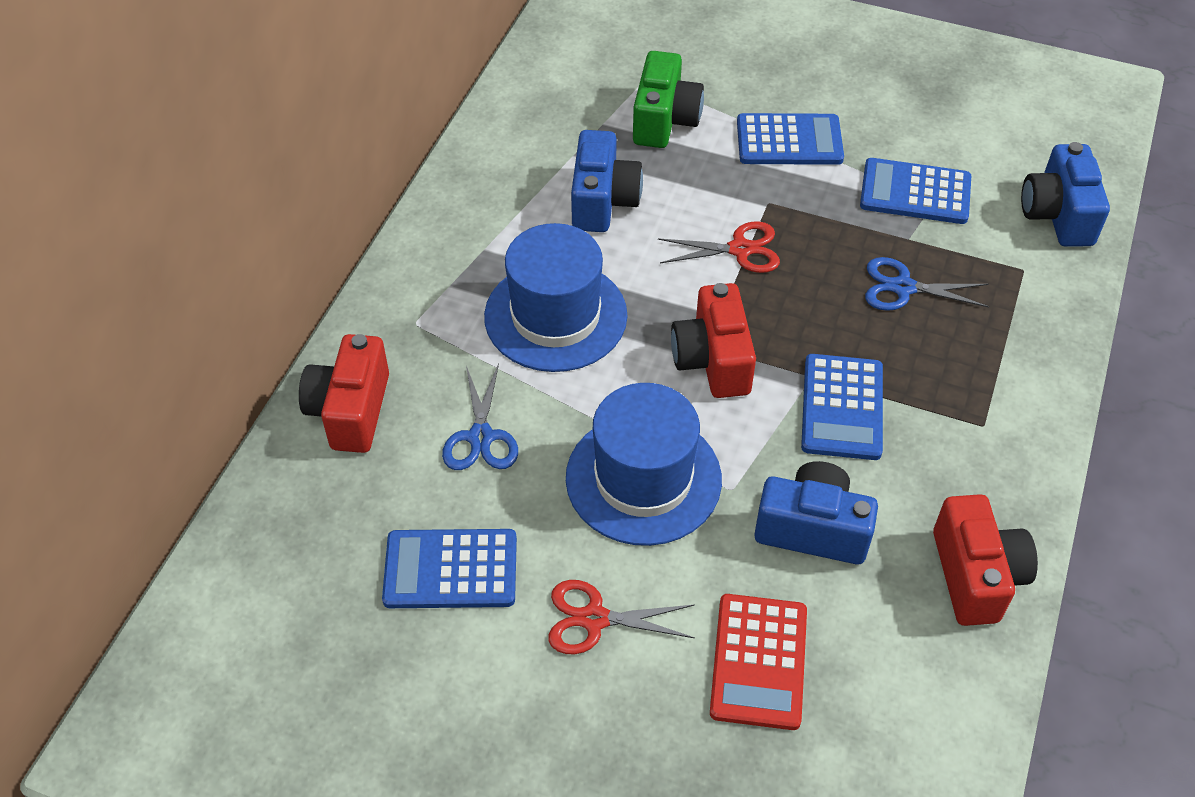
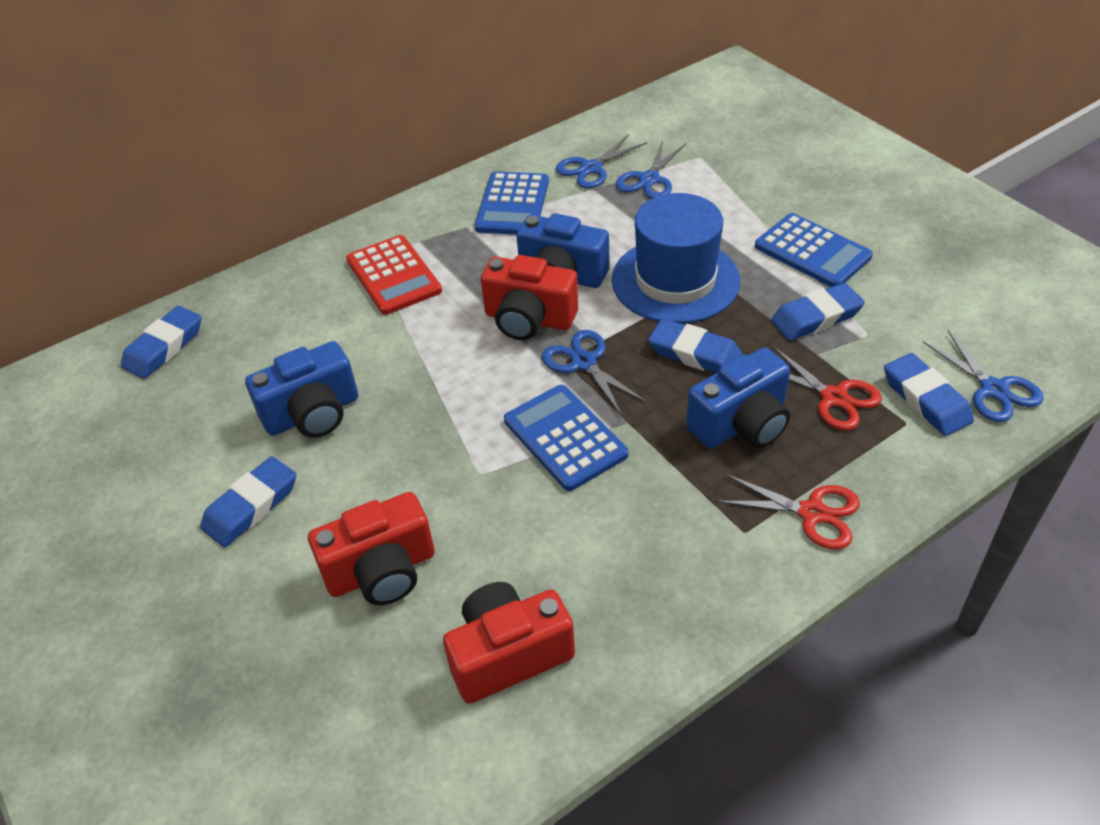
blue calculator: 4 -> 3
blue eraser: 0 -> 5
blue hat: 2 -> 1
blue scissors: 2 -> 4
green camera: 1 -> 0

